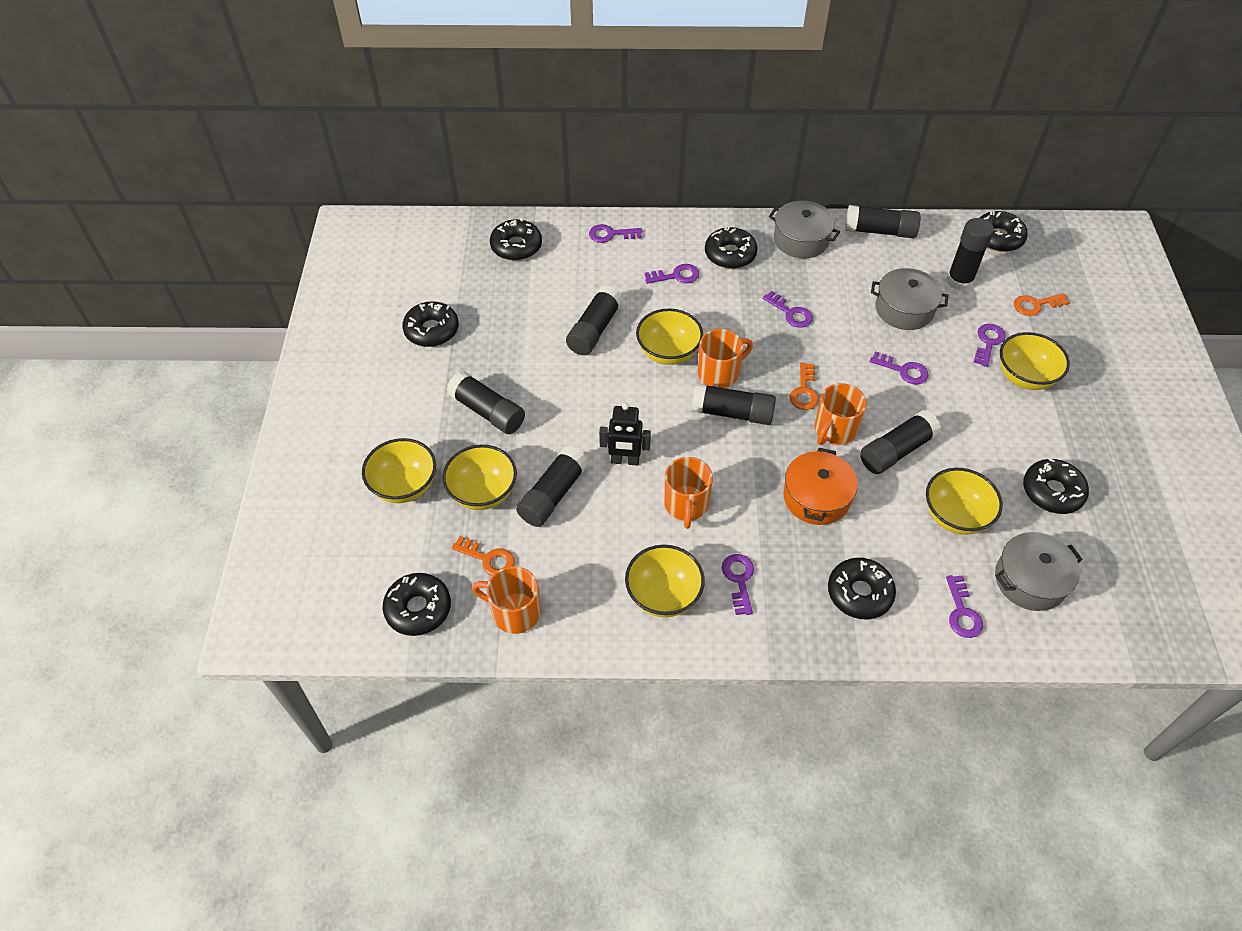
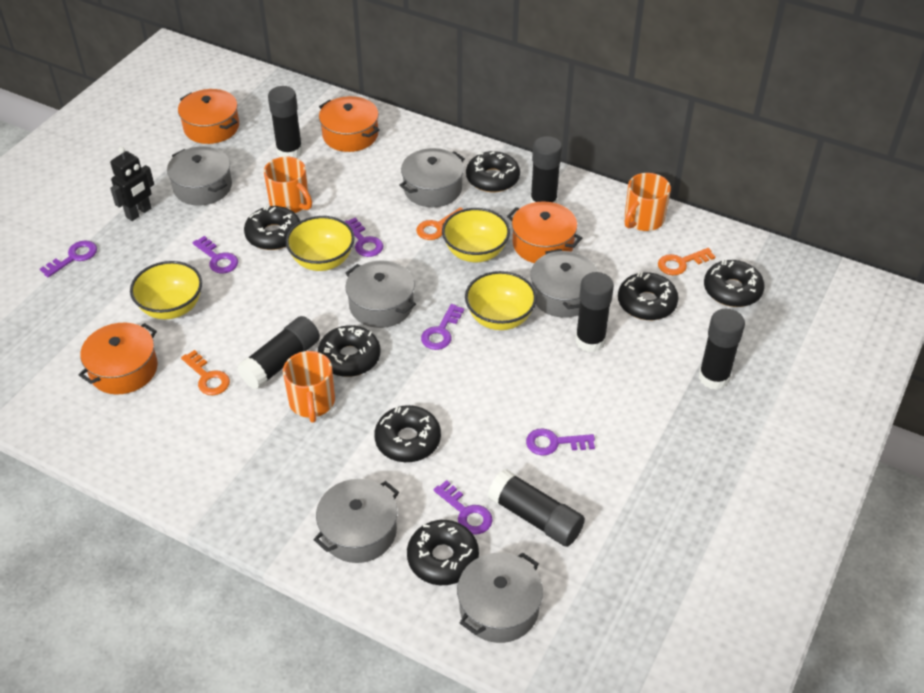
black glue stick: 7 -> 6
grey pot: 3 -> 6
orange mug: 4 -> 3
orange pot: 1 -> 4
purple key: 7 -> 6
yellow bowl: 6 -> 4

